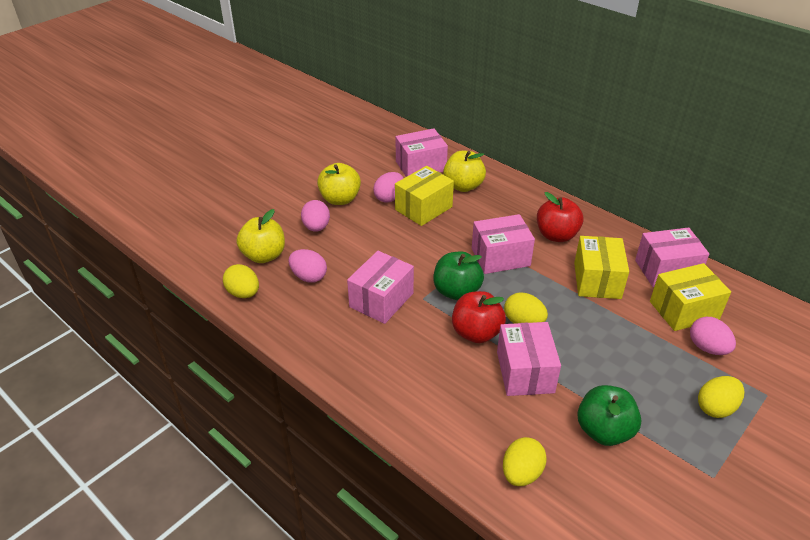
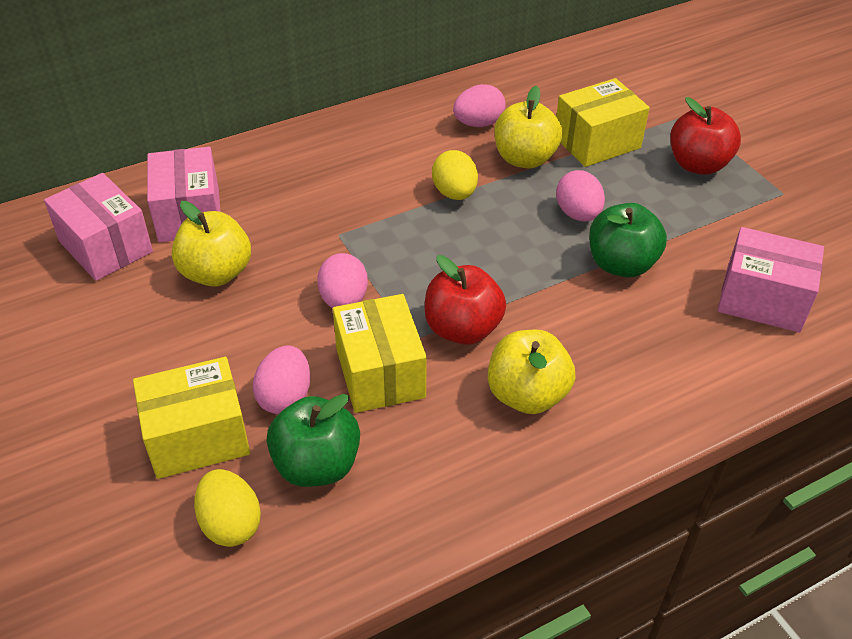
pink box: 5 -> 3
yellow egg: 4 -> 2

